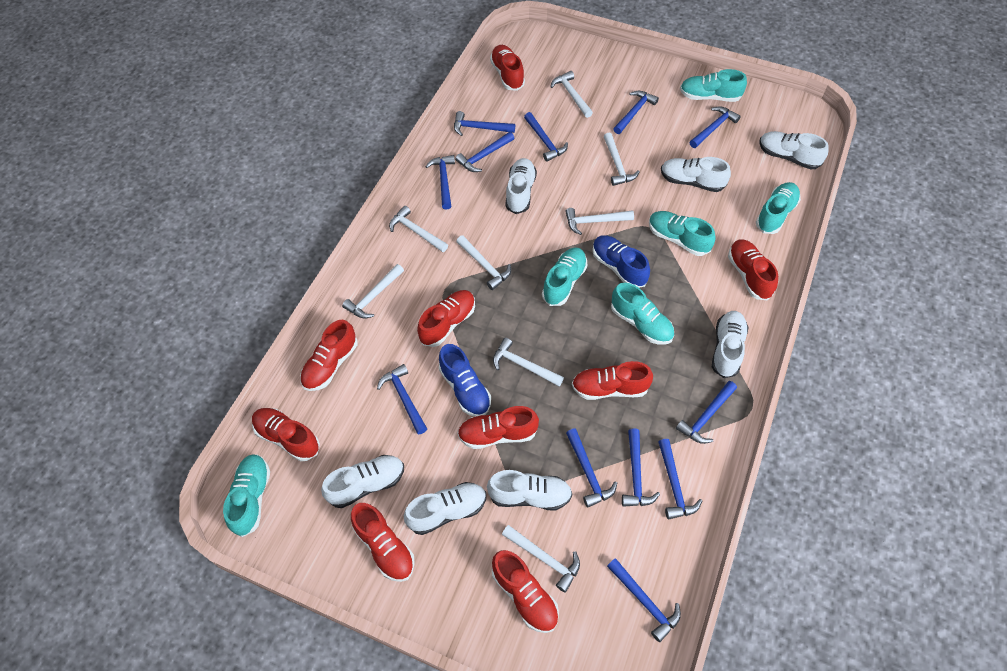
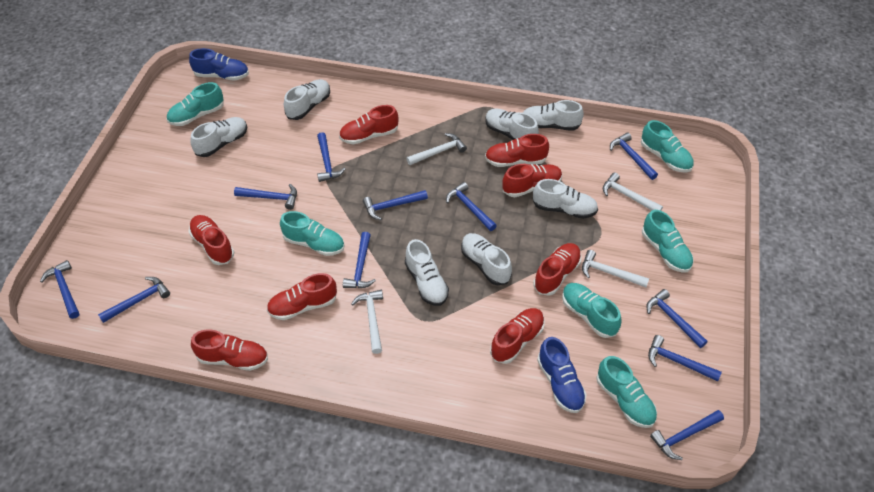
blue hammer: 12 -> 11
red shoe: 9 -> 8
white hammer: 8 -> 4

